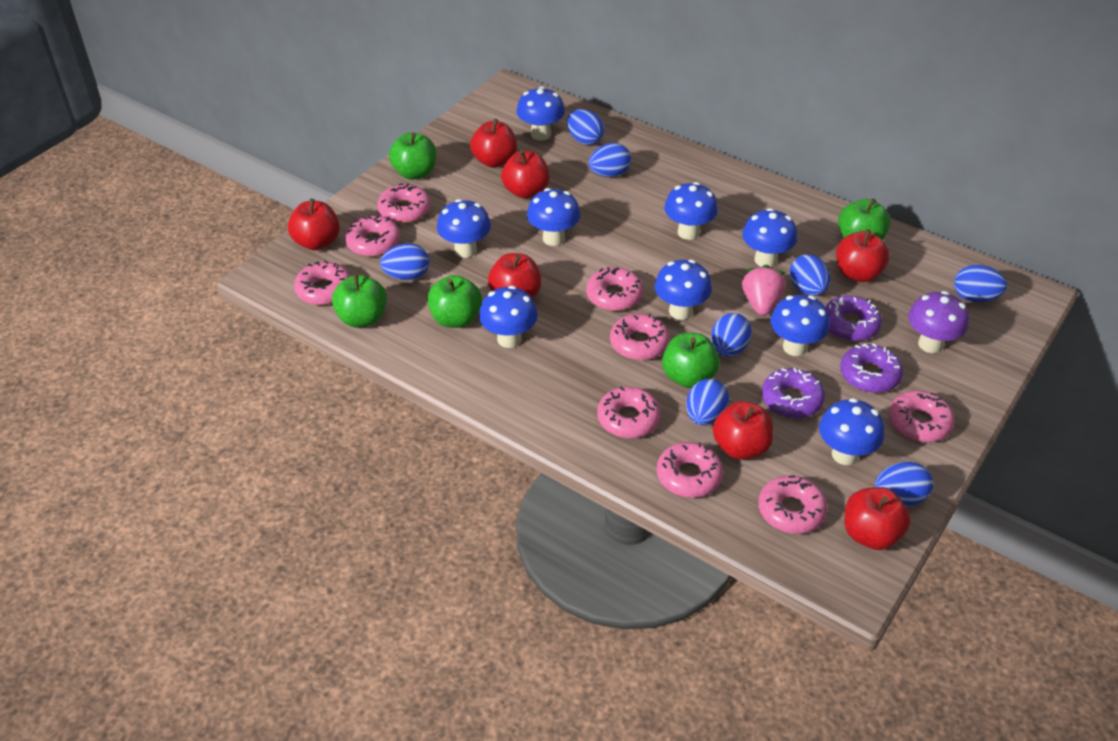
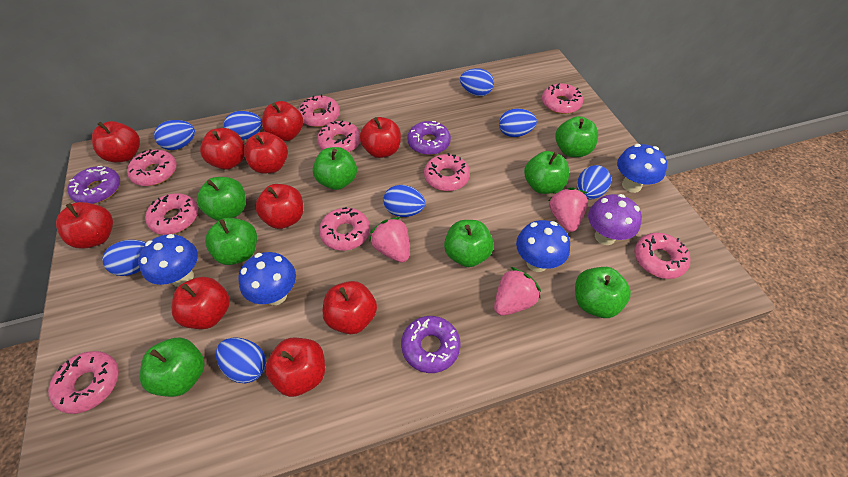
blue mushroom: 9 -> 4
green apple: 5 -> 8
pink strawberry: 1 -> 3
red apple: 7 -> 10

